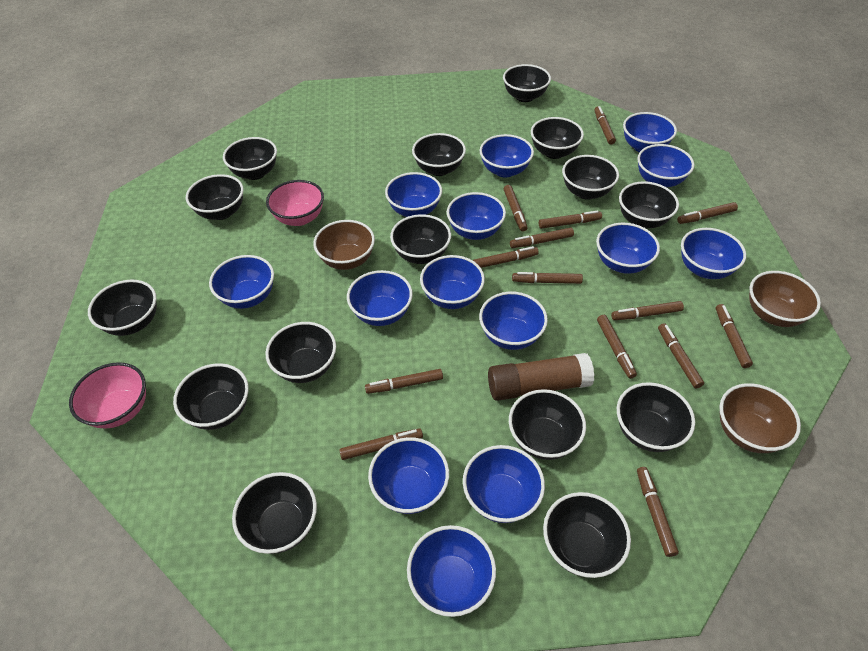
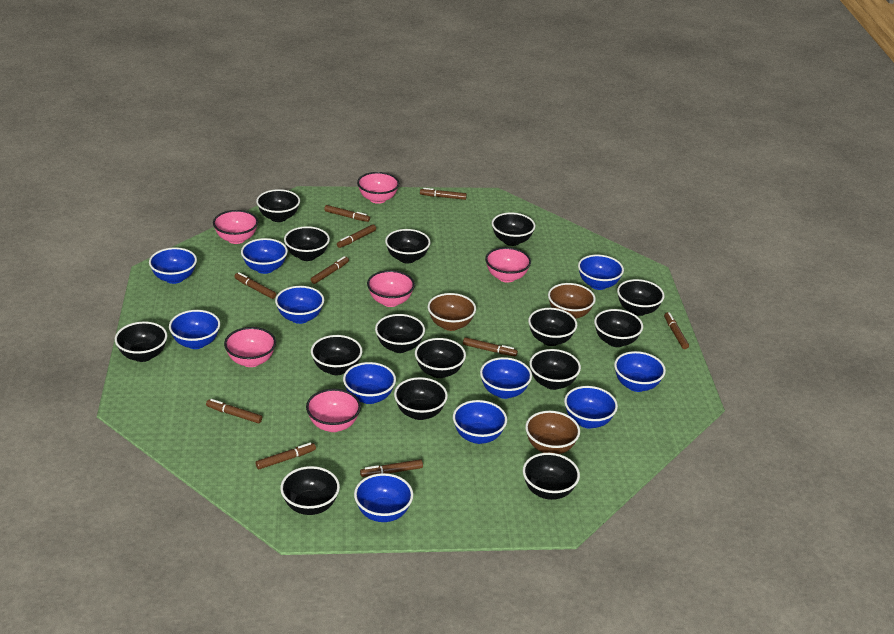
blue bowl: 14 -> 11
brown glue stick: 1 -> 0
brown marker: 14 -> 10
pink bowl: 2 -> 6

